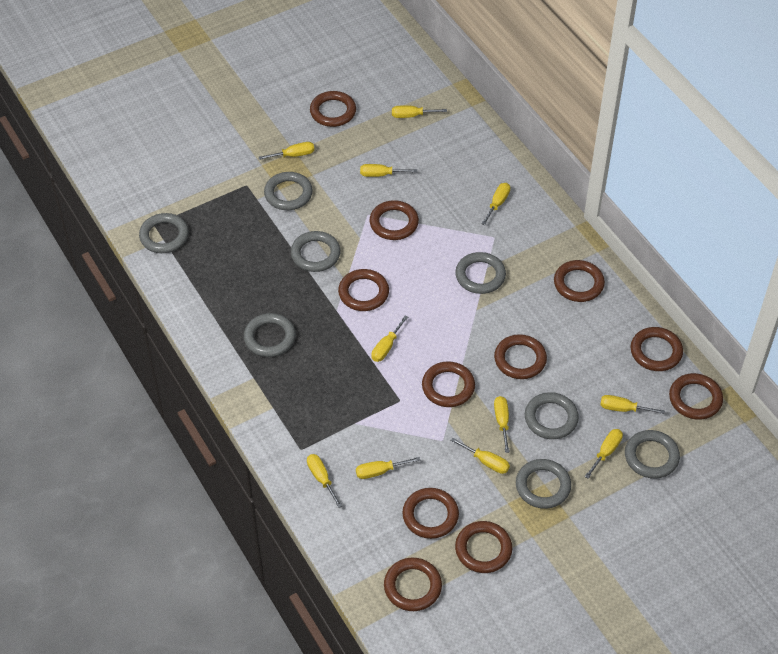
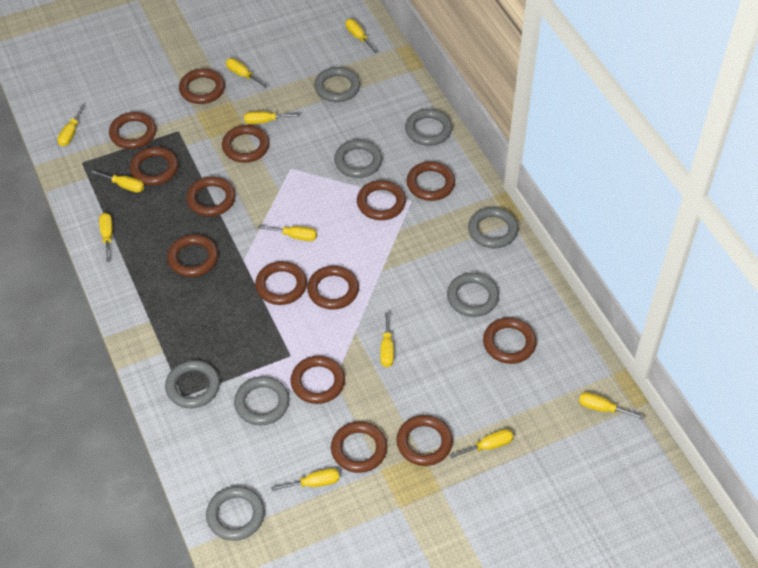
brown ring: 11 -> 14

